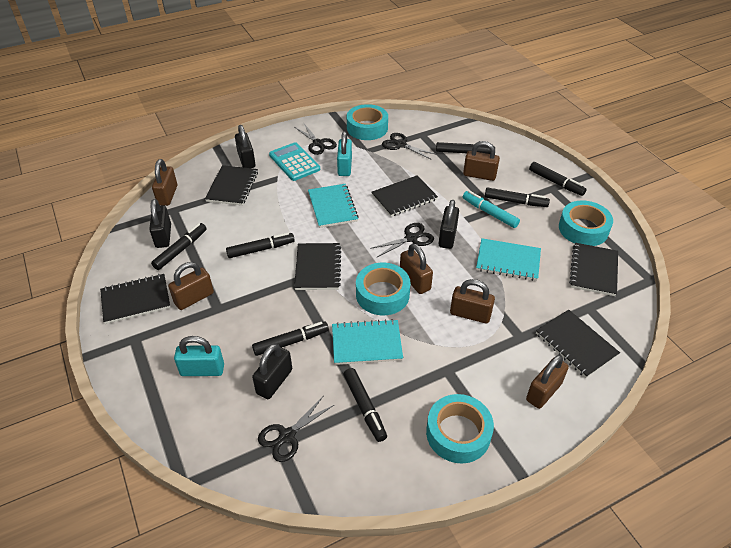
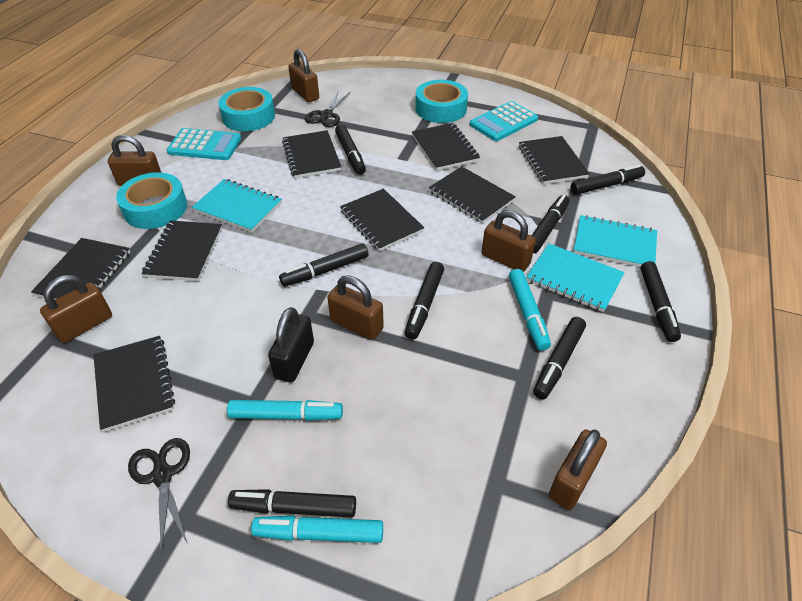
black marker: 7 -> 8
black notebook: 6 -> 8
black padlock: 4 -> 1
black scissors: 4 -> 2
turquoise calculator: 1 -> 2
turquoise marker: 1 -> 3
turquoise padlock: 2 -> 0
turquoise tape: 4 -> 3

